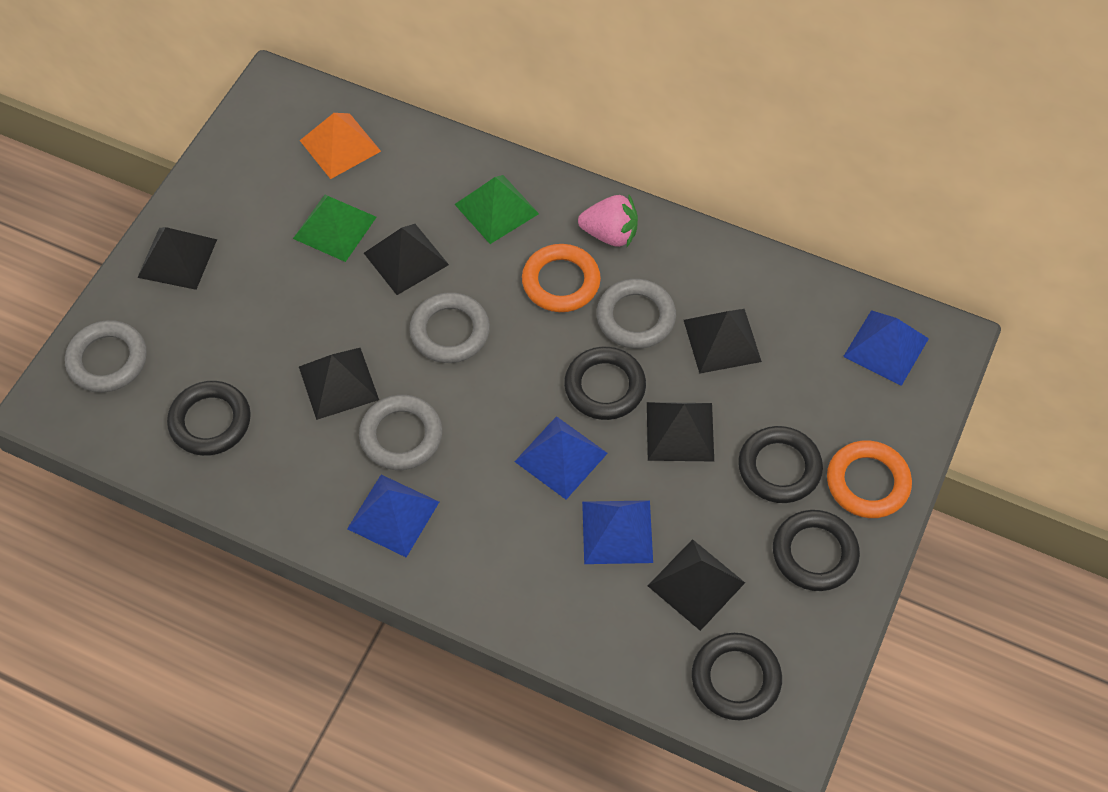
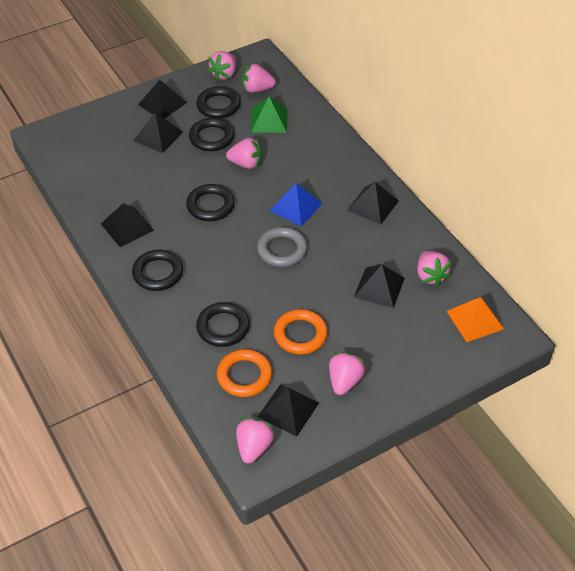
blue pyramid: 4 -> 1
green pyramid: 2 -> 1
grey ring: 4 -> 1
pink strawberry: 1 -> 6

